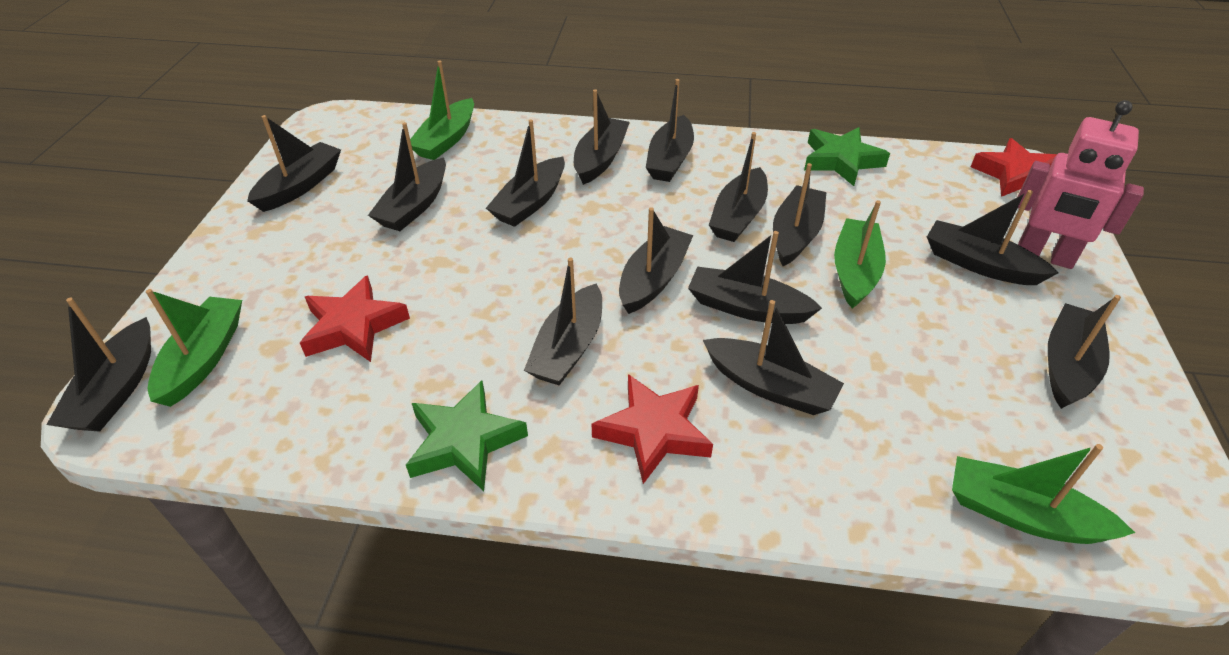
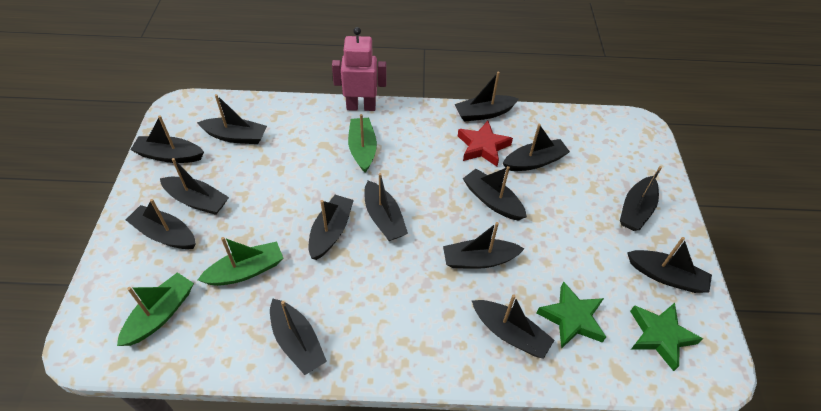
green boat: 4 -> 3
red star: 3 -> 1

